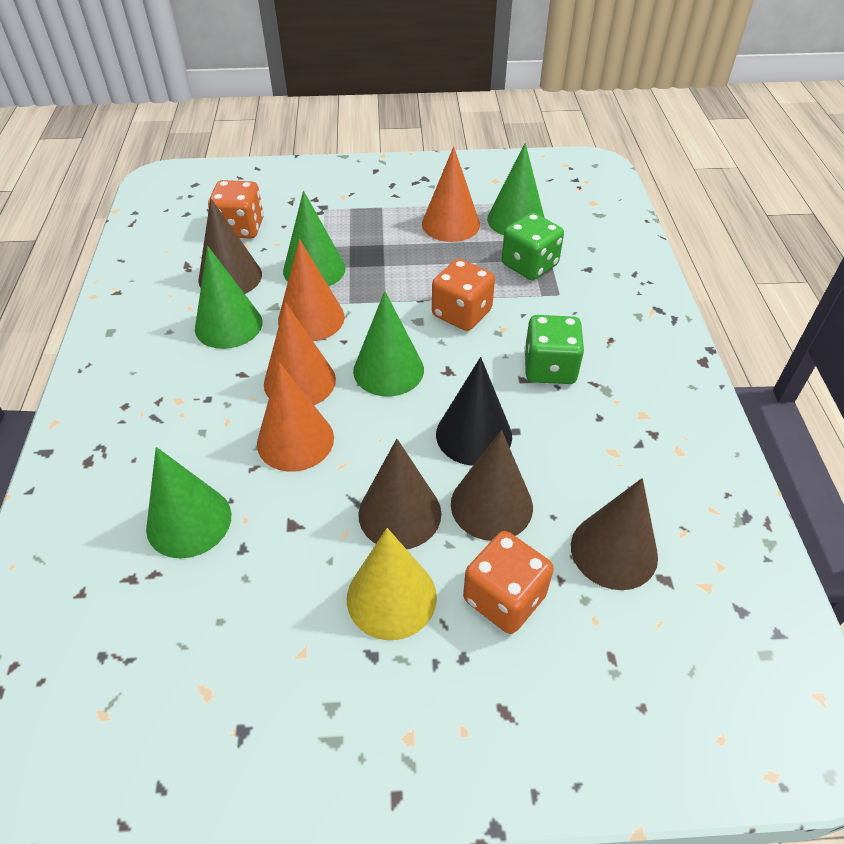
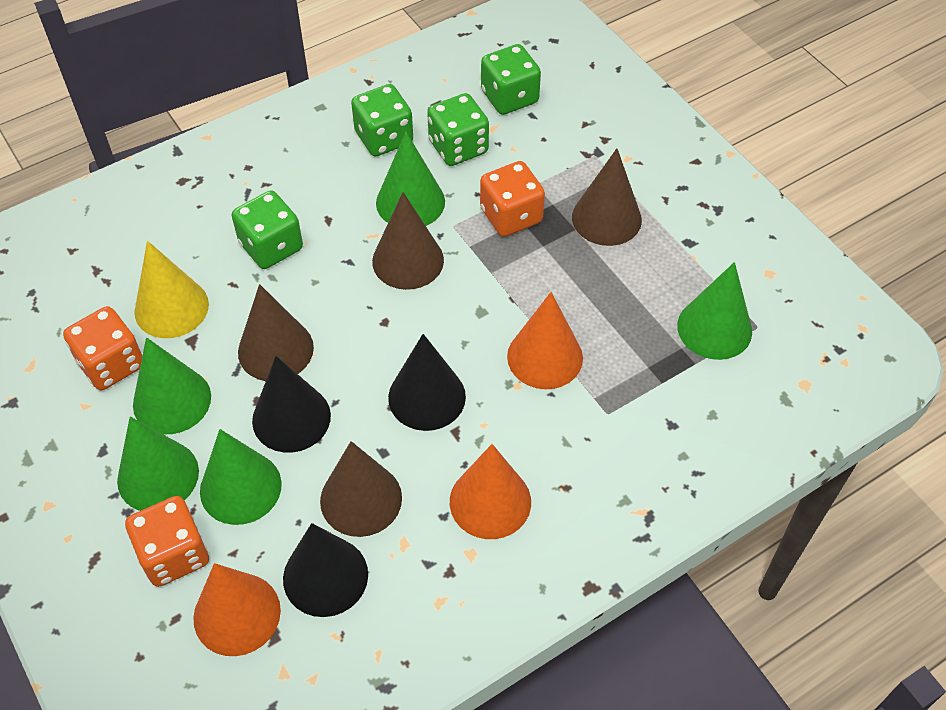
black cone: 1 -> 3
green dice: 2 -> 4
orange cone: 4 -> 3

